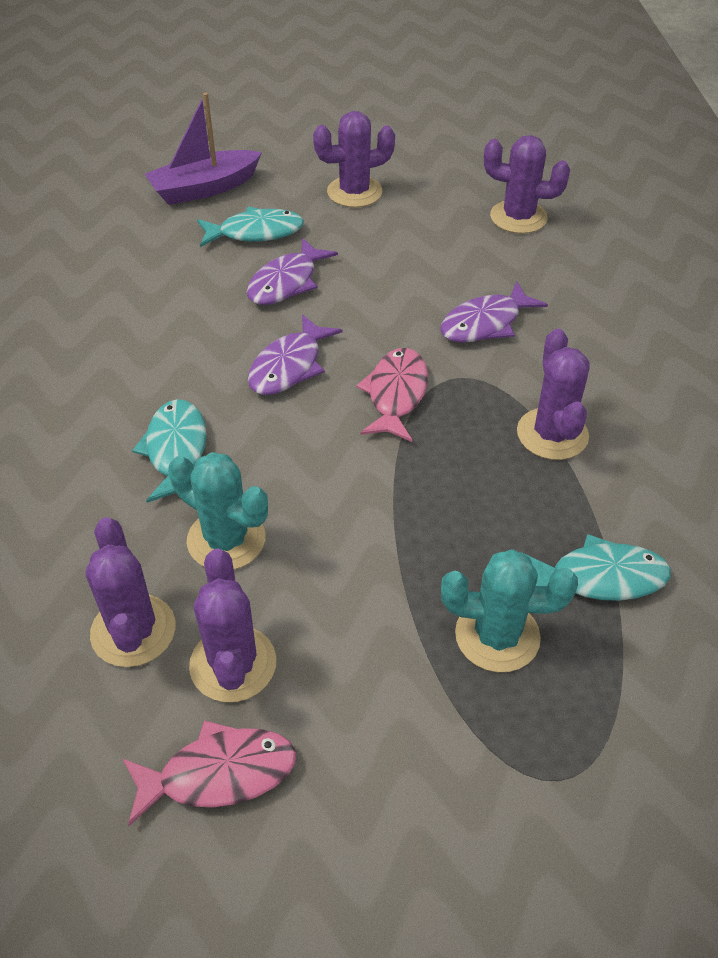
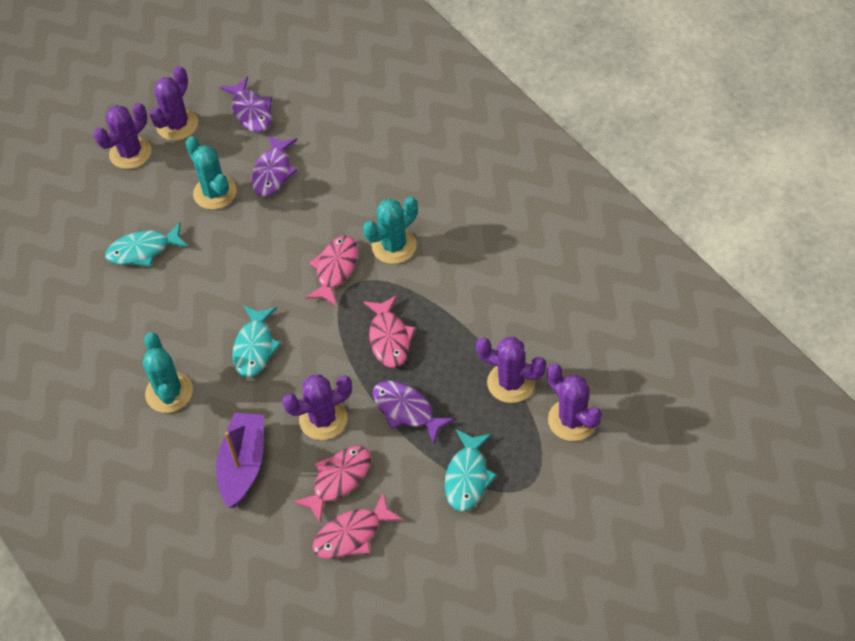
pink fish: 2 -> 4
turquoise cactus: 2 -> 3

